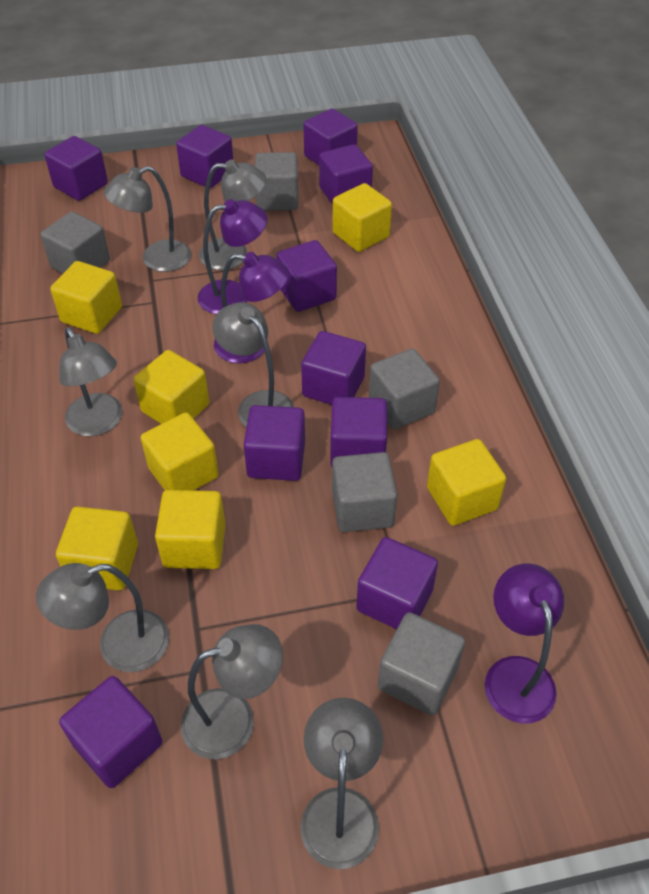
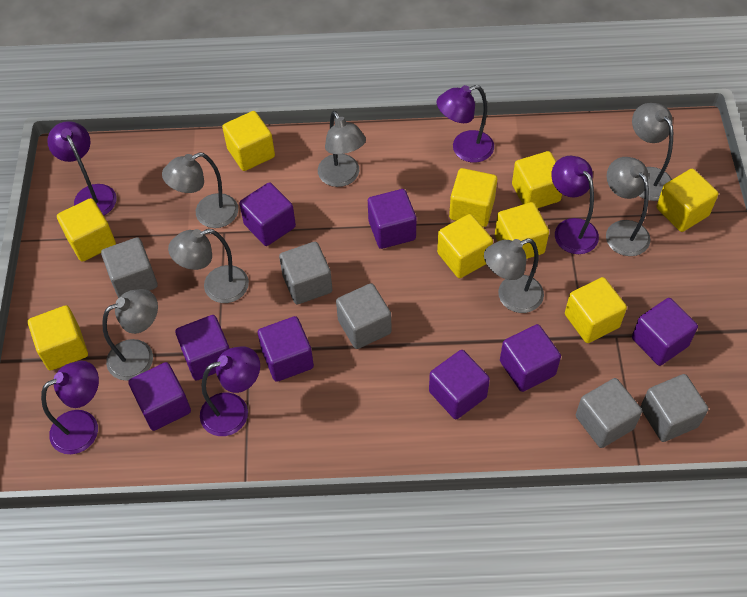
purple cube: 10 -> 8
purple lamp: 3 -> 5
yellow cube: 7 -> 9

